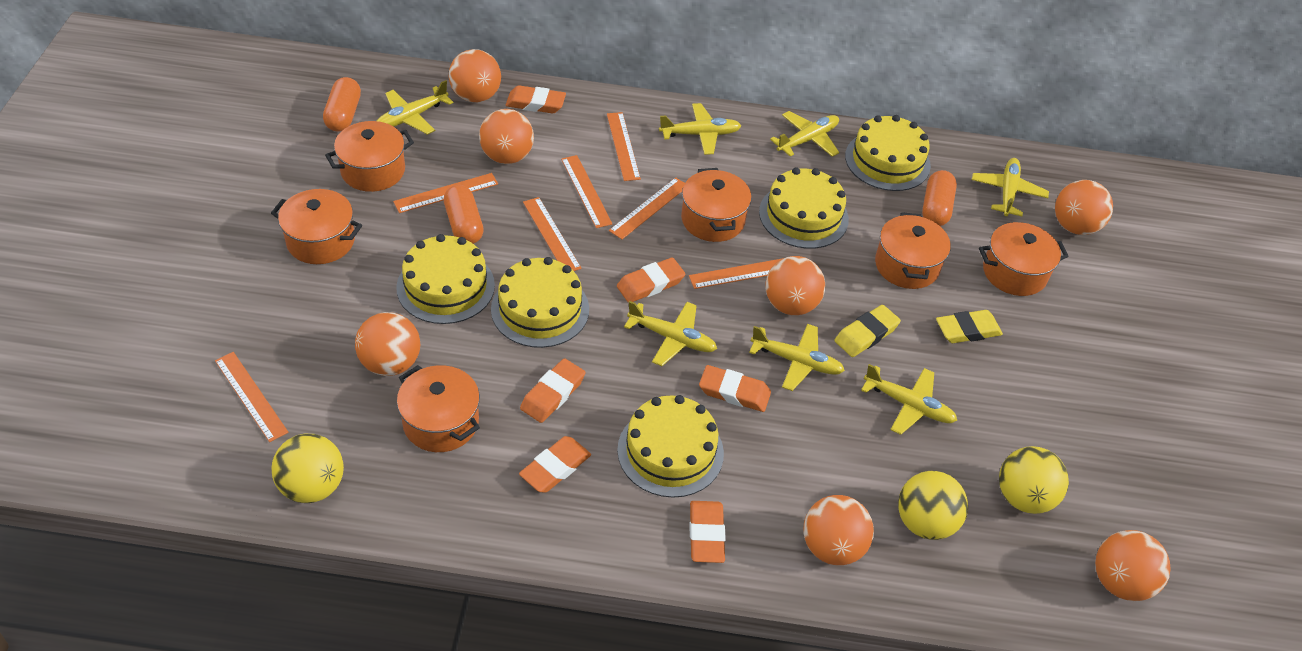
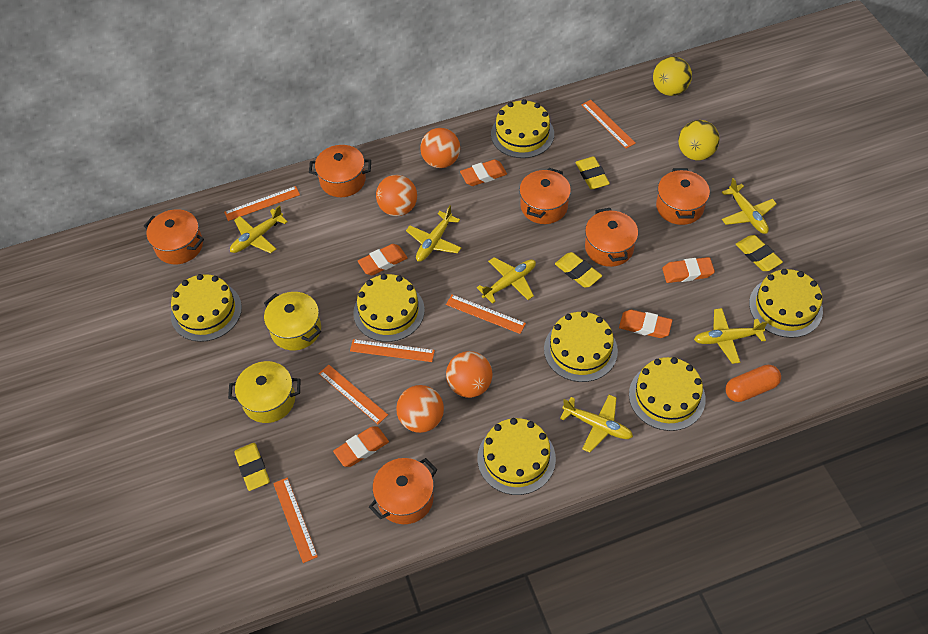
orange ball: 7 -> 4
orange capsule: 3 -> 1
orange eraser: 6 -> 5
orange ruler: 7 -> 6
yellow ball: 3 -> 2
yellow cake: 5 -> 7
yellow eraser: 2 -> 4
yellow plane: 7 -> 6
yellow pot: 0 -> 2

